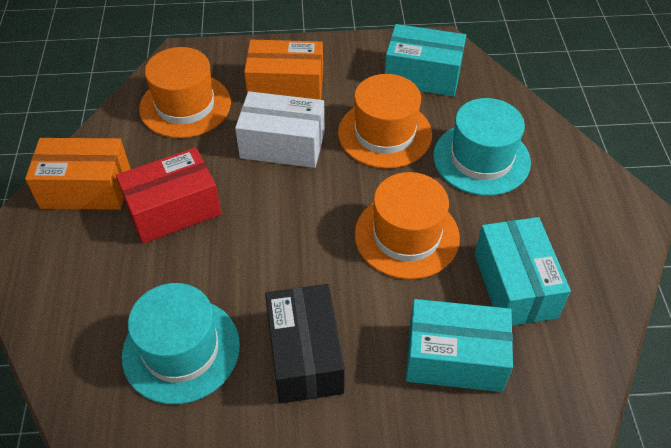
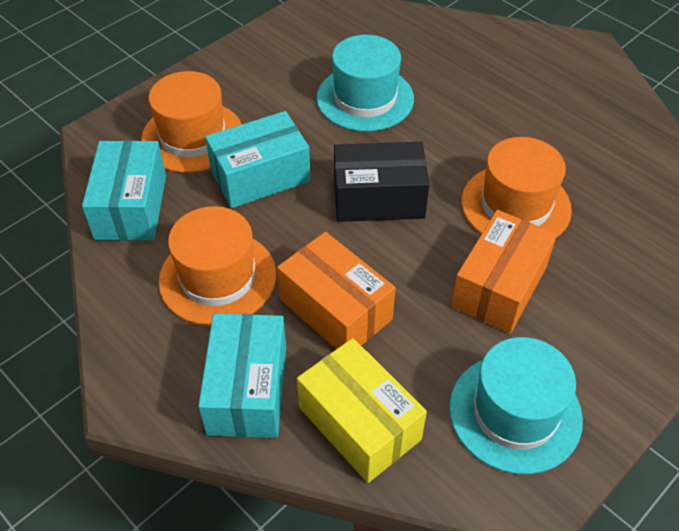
red box: 1 -> 0
white box: 1 -> 0
yellow box: 0 -> 1

